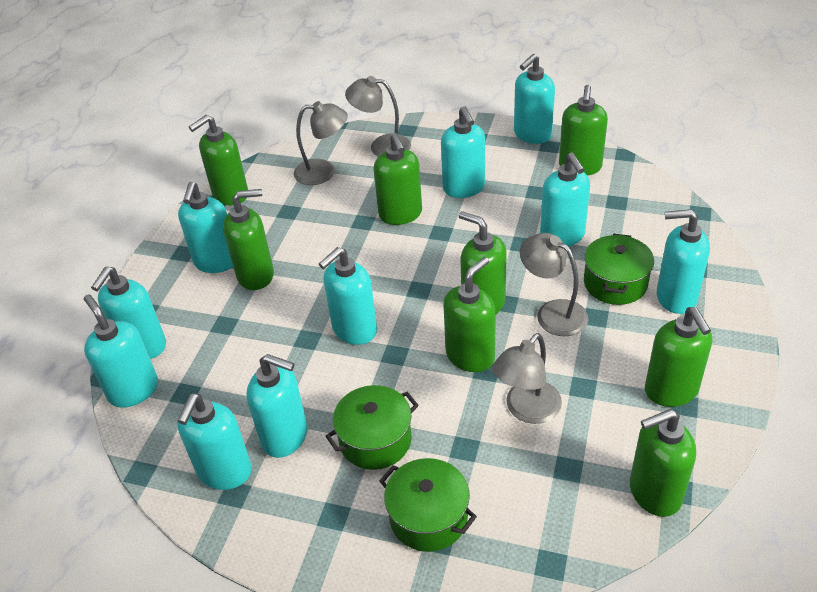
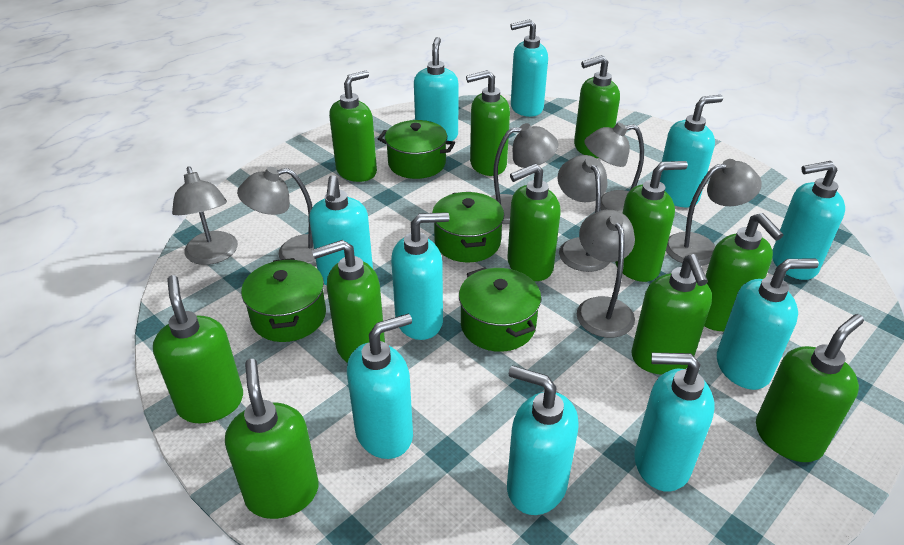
green pot: 3 -> 4
green soap dispenser: 8 -> 11
grey lamp: 4 -> 7

